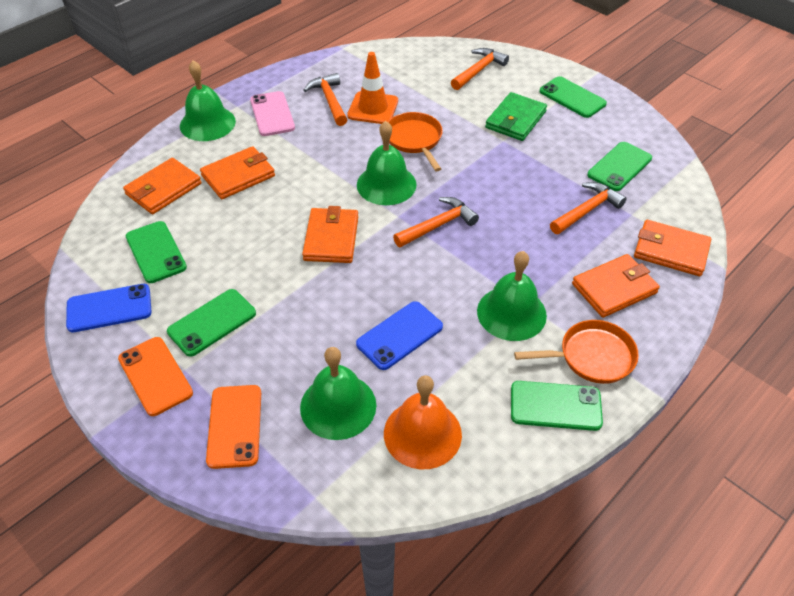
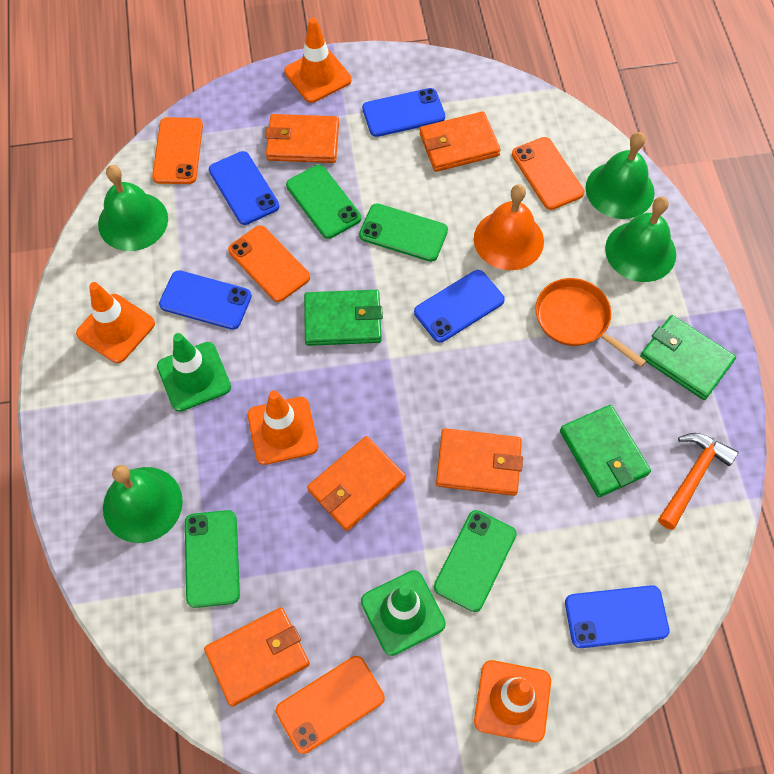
blue phone: 2 -> 5
green phone: 5 -> 4
green traffic cone: 0 -> 2
green wallet: 1 -> 3
orange hammer: 4 -> 1
orange pan: 2 -> 1
orange phone: 2 -> 4
orange traffic cone: 1 -> 4
pink phone: 1 -> 0

